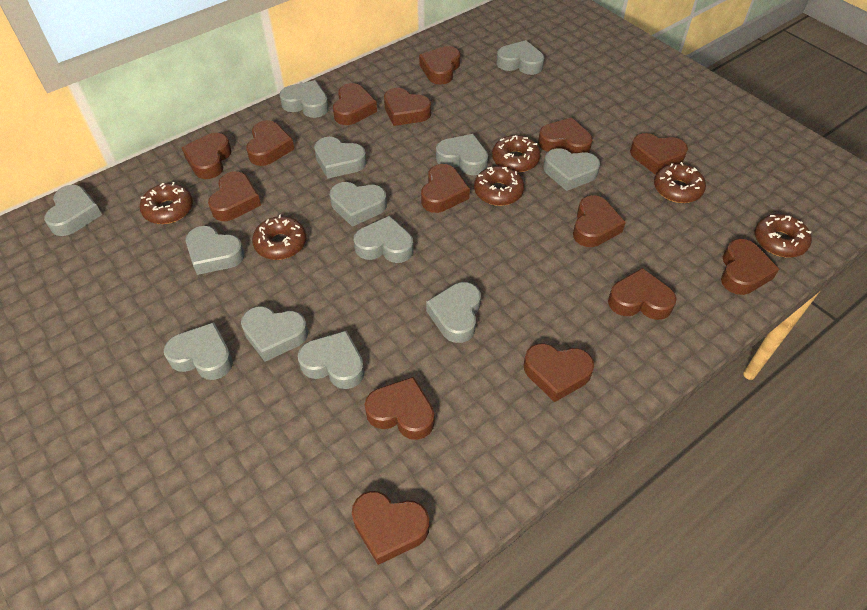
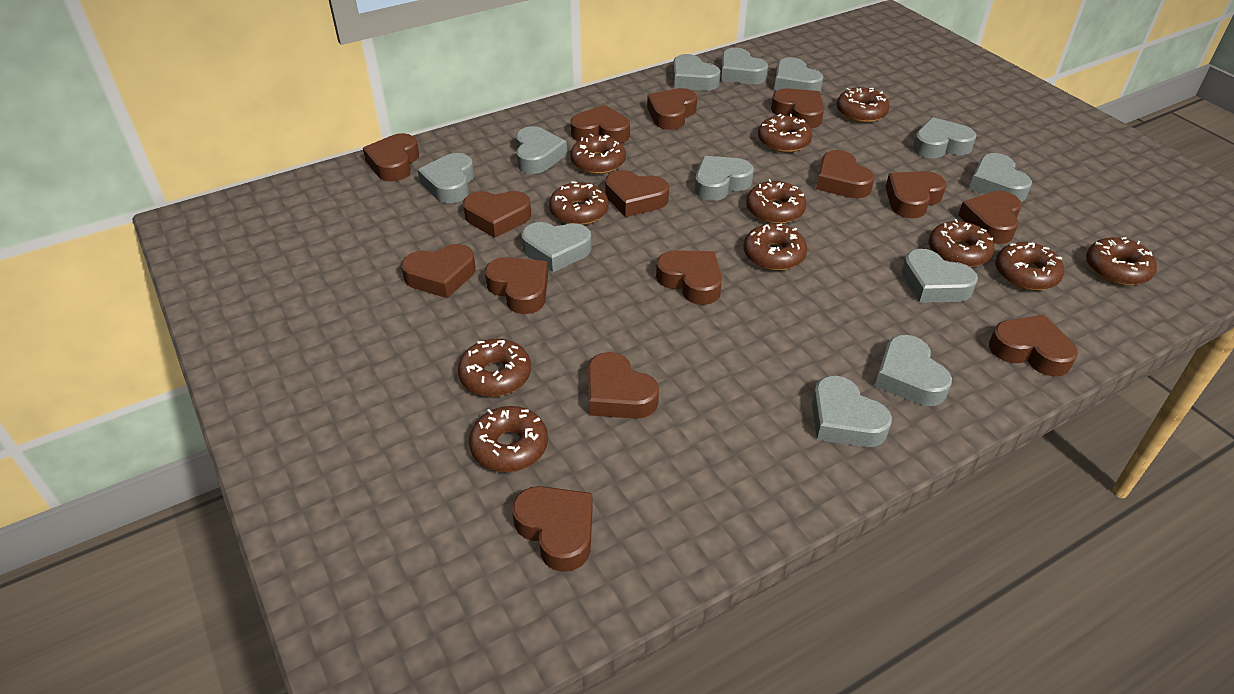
brown donut: 6 -> 11
grey heart: 13 -> 12

